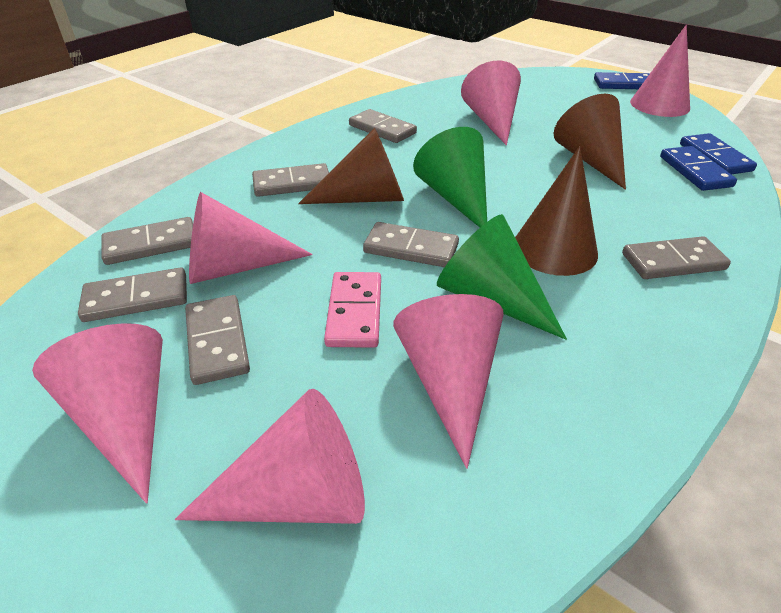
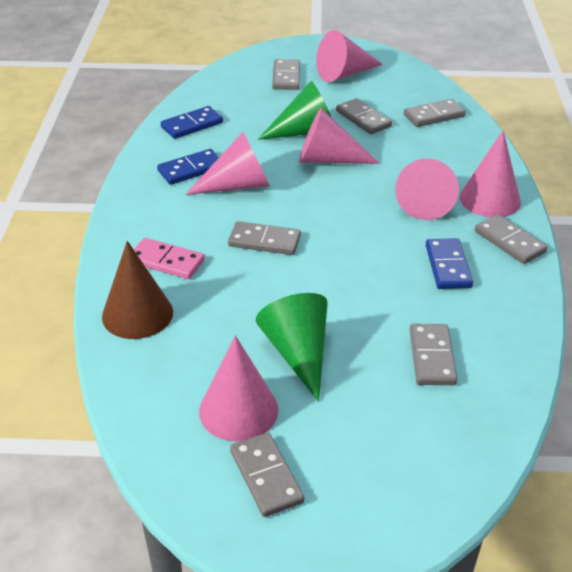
brown cone: 3 -> 1

